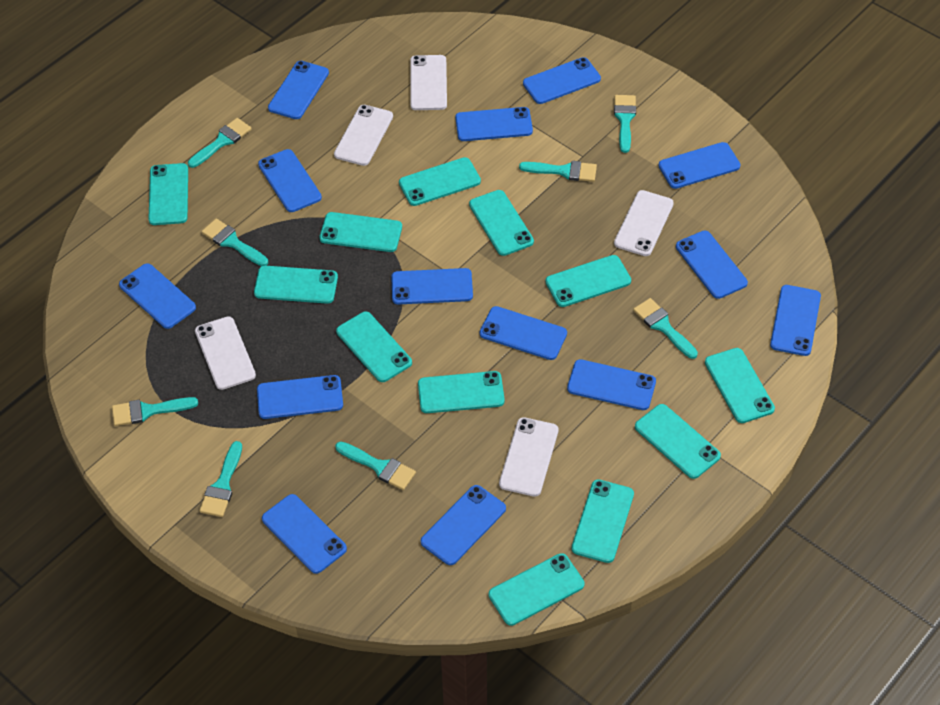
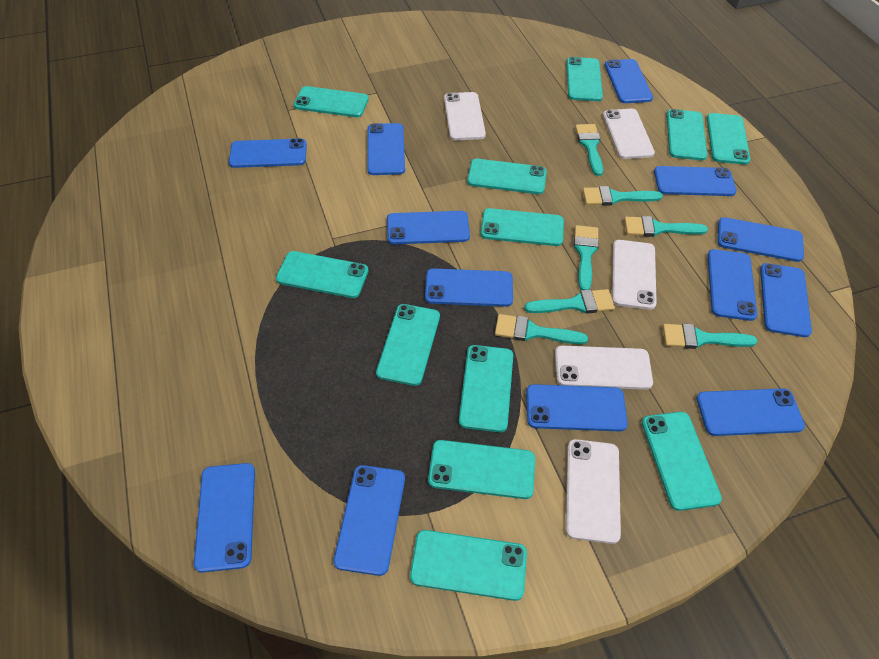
blue phone: 14 -> 13
turquoise brush: 8 -> 7

